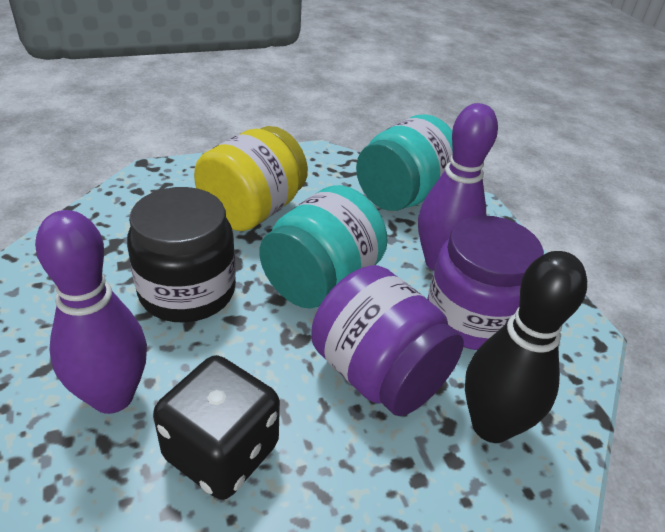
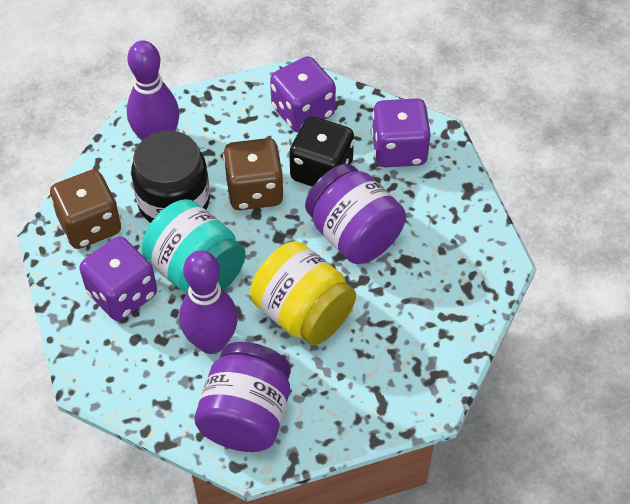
black bowling pin: 1 -> 0
brown dice: 0 -> 2
purple dice: 0 -> 3
turquoise jar: 2 -> 1

